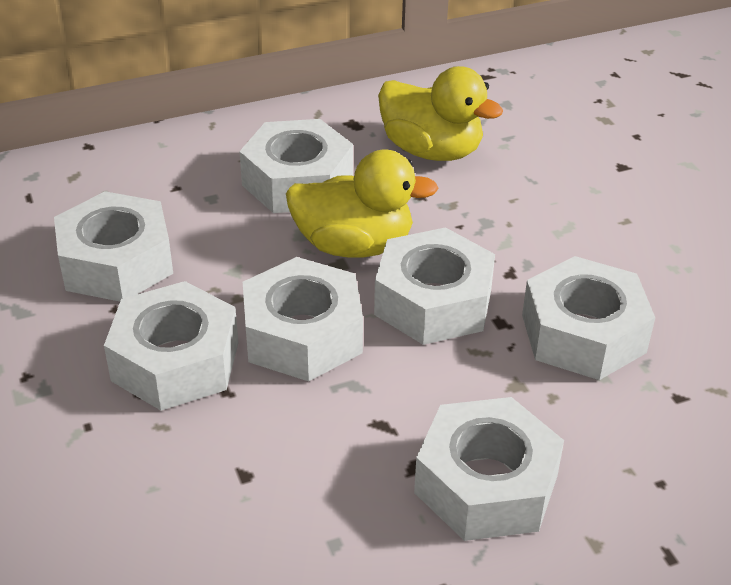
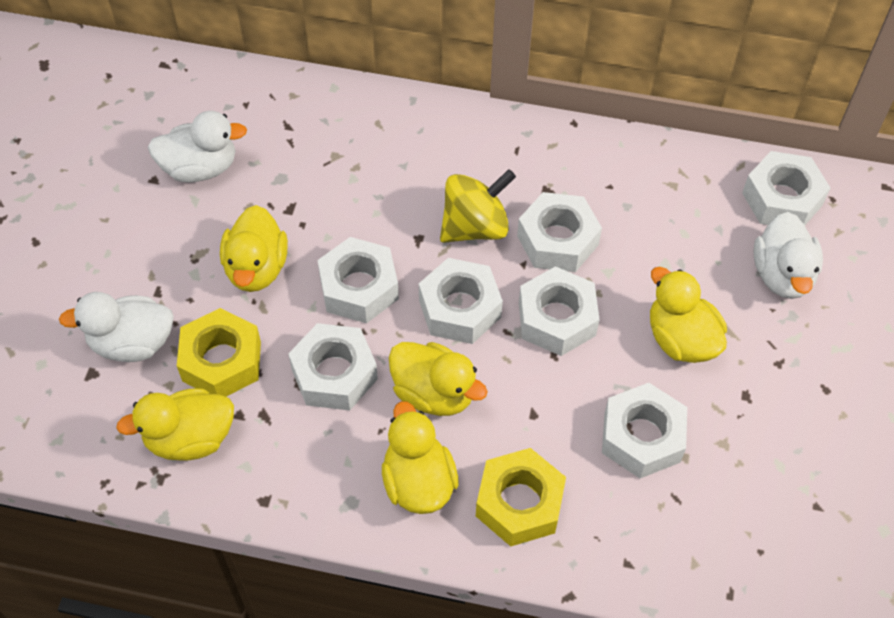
white duck: 0 -> 3
yellow duck: 2 -> 5
yellow nut: 0 -> 2
yellow spinning top: 0 -> 1

